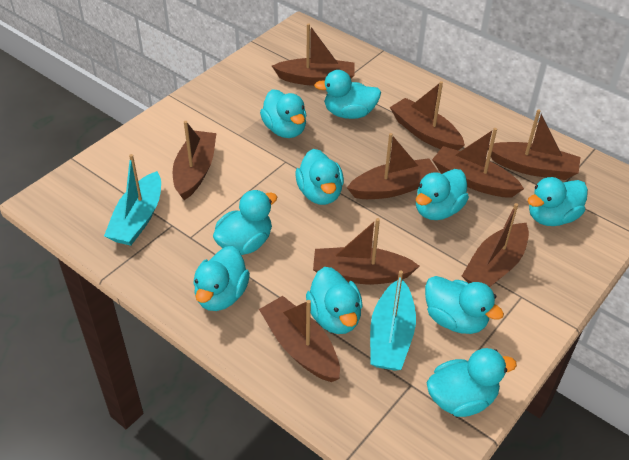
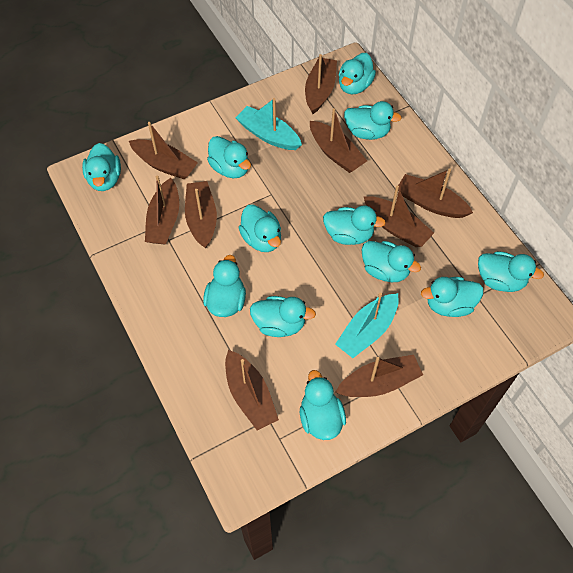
turquoise duck: 10 -> 12

